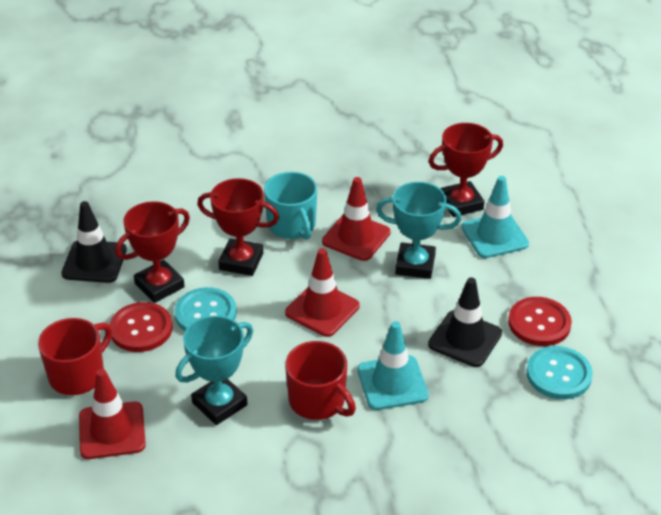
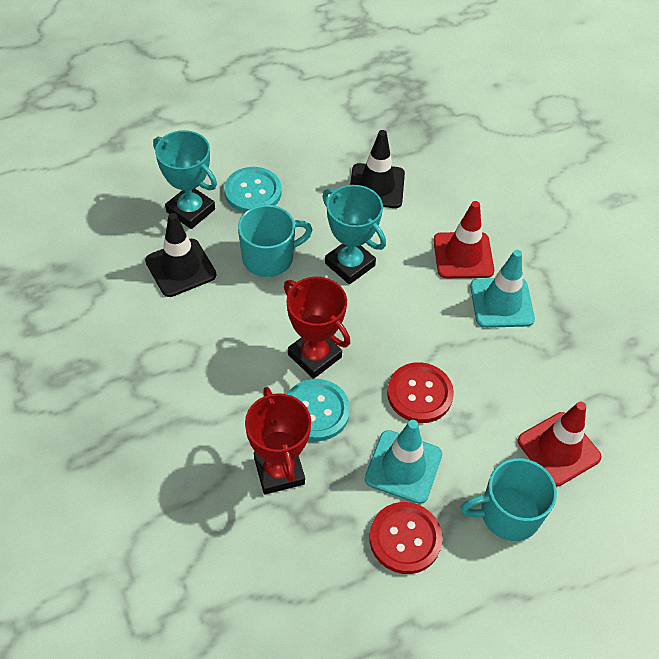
red mug: 2 -> 0
red traffic cone: 3 -> 2
red trophy: 3 -> 2
turquoise mug: 1 -> 2

